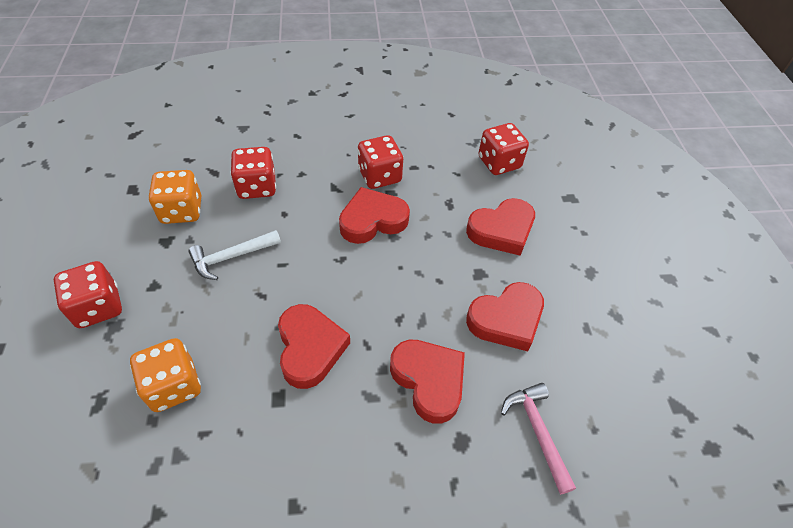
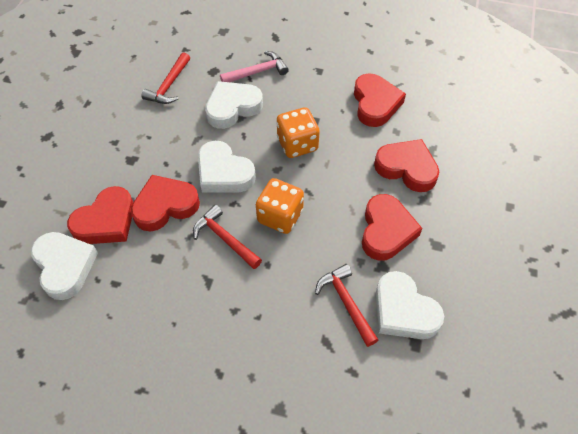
red dice: 4 -> 0
red hammer: 0 -> 3
white hammer: 1 -> 0
white heart: 0 -> 4

